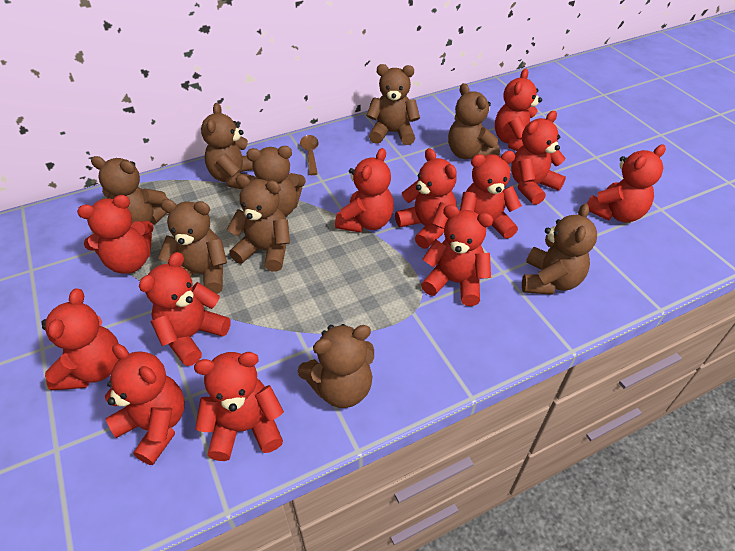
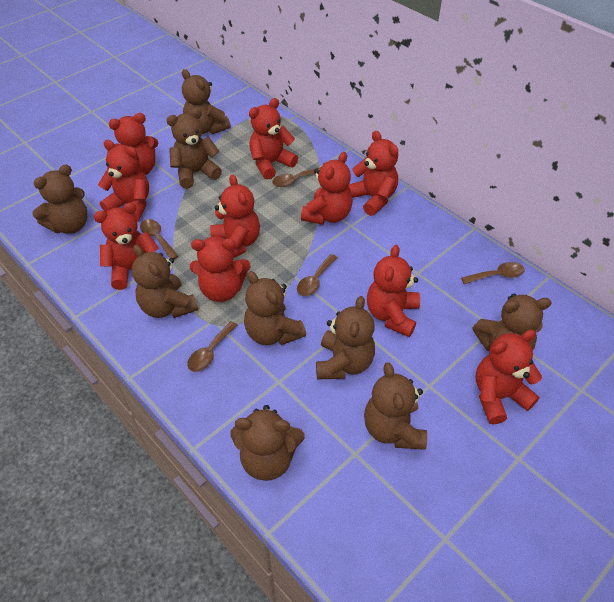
brown spoon: 1 -> 5
red teddy bear: 12 -> 10

